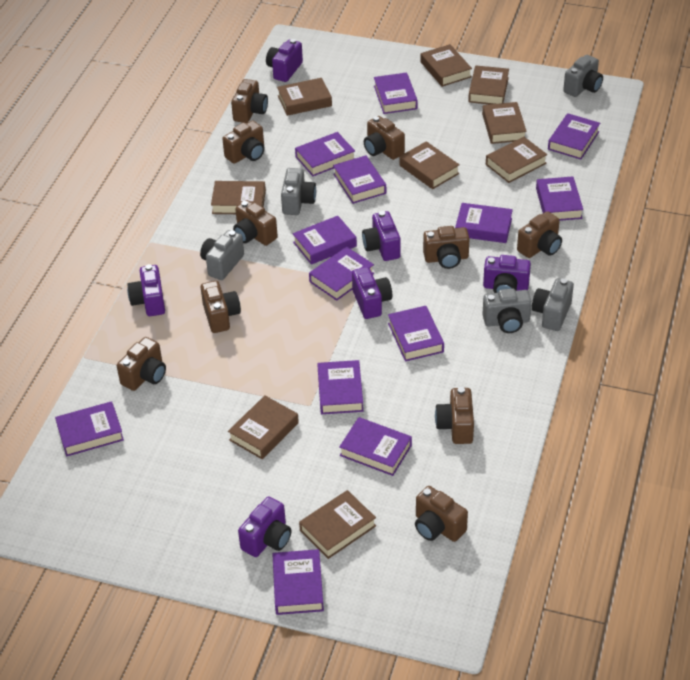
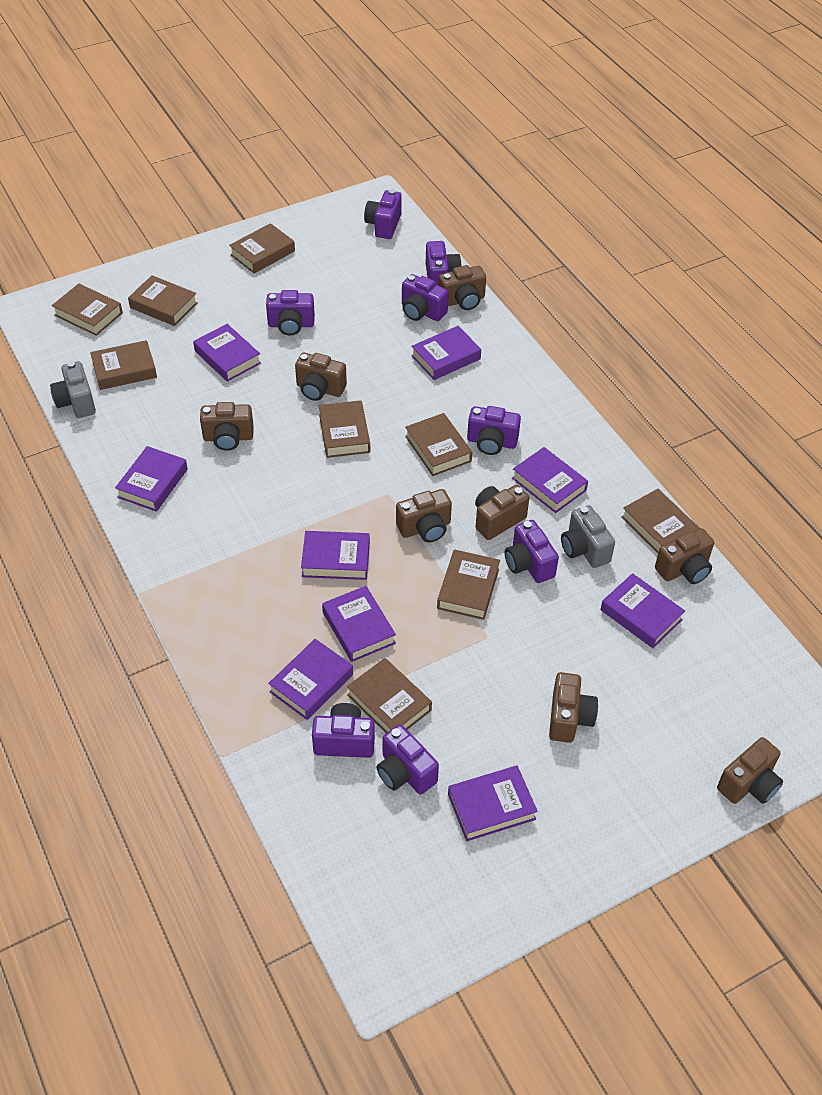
brown camera: 10 -> 8
grey camera: 5 -> 2
purple book: 13 -> 9
purple camera: 6 -> 8

